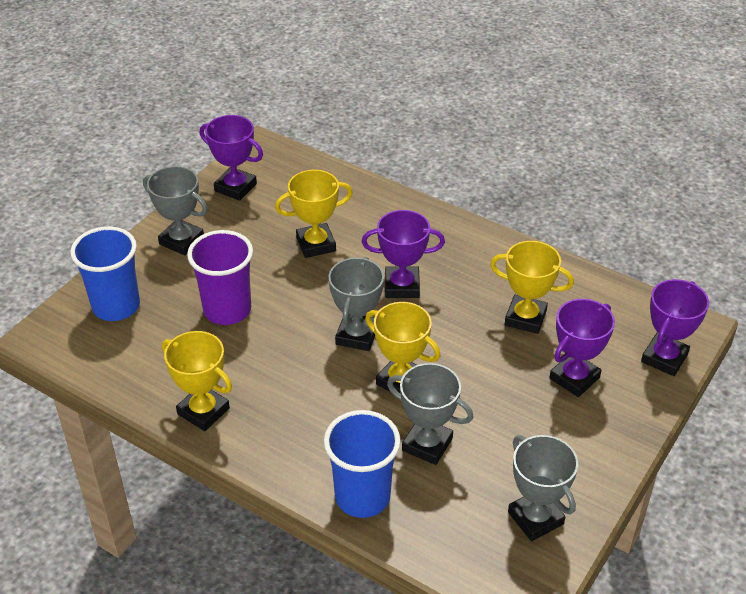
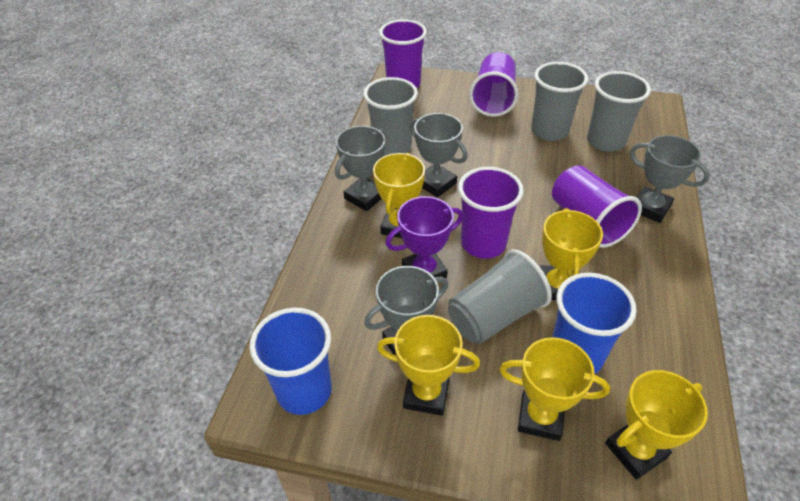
grey cup: 0 -> 4
purple cup: 1 -> 4
purple trophy: 4 -> 1
yellow trophy: 4 -> 5

